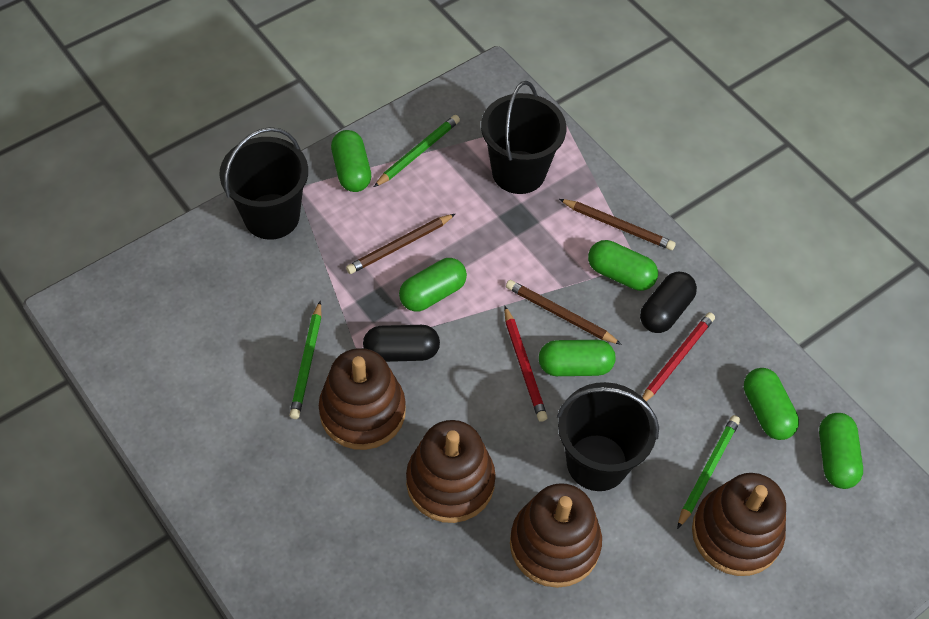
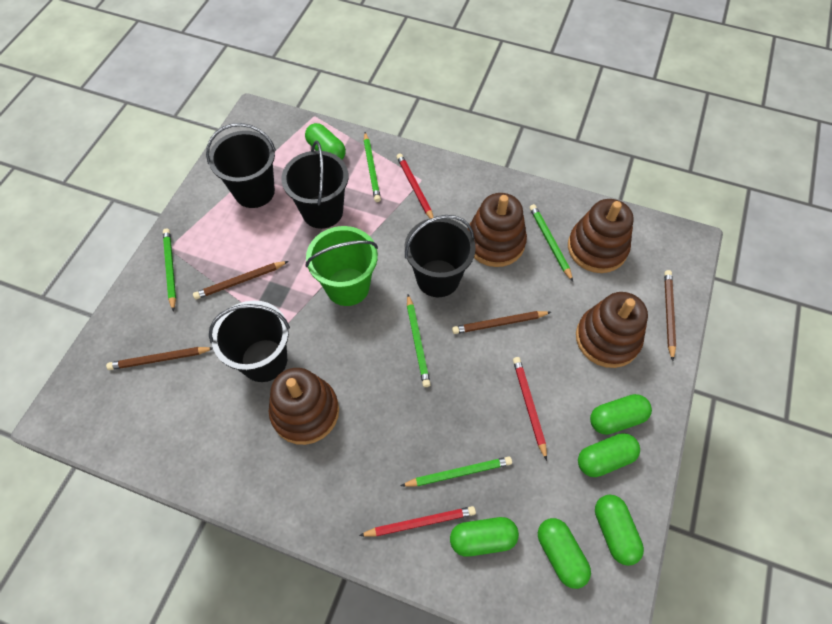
black bucket: 3 -> 4
black capsule: 2 -> 0
brown pencil: 3 -> 4
green bucket: 0 -> 1
green pencil: 3 -> 5
red pencil: 2 -> 3

